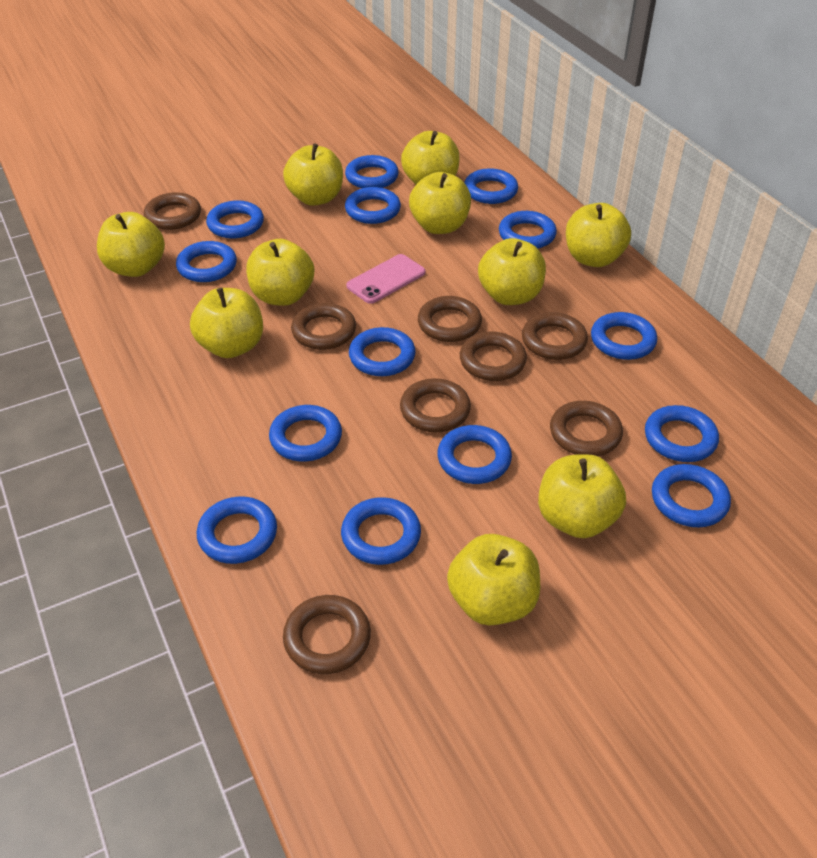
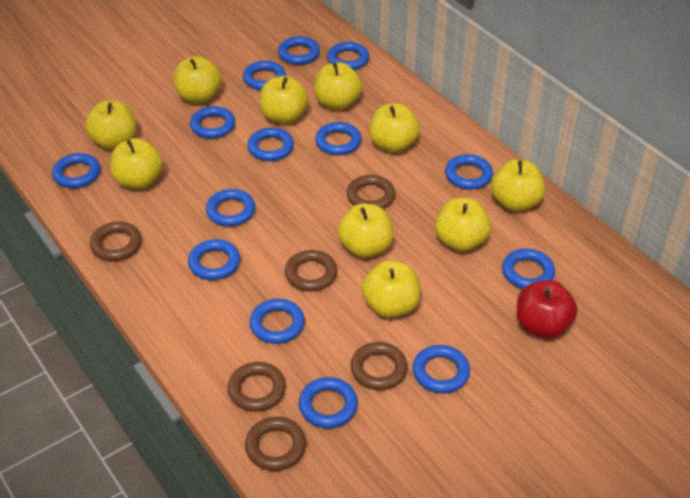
brown ring: 8 -> 6
pink phone: 1 -> 0
red apple: 0 -> 1

